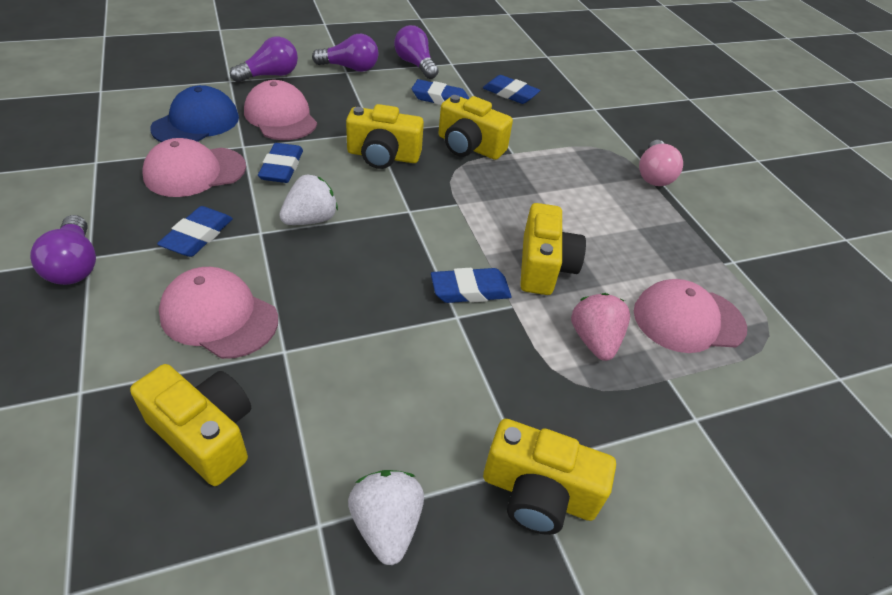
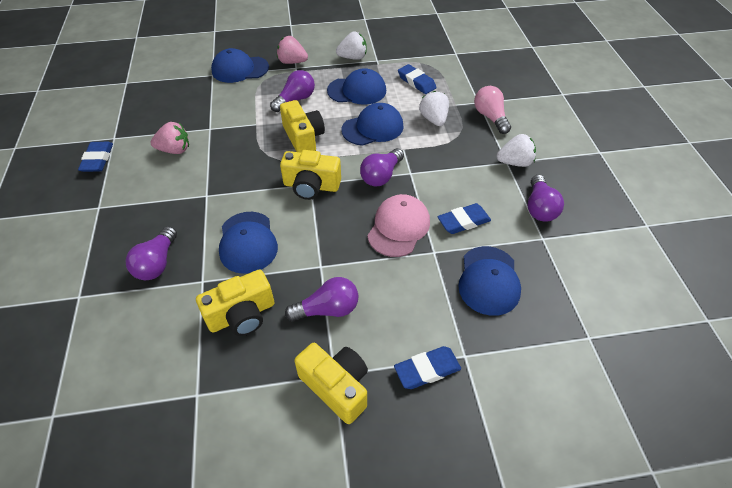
blue cap: 1 -> 5
blue eraser: 5 -> 4
pink cap: 4 -> 1
pink strawberry: 1 -> 2
purple light bulb: 4 -> 5
white strawberry: 2 -> 3
yellow camera: 5 -> 4

